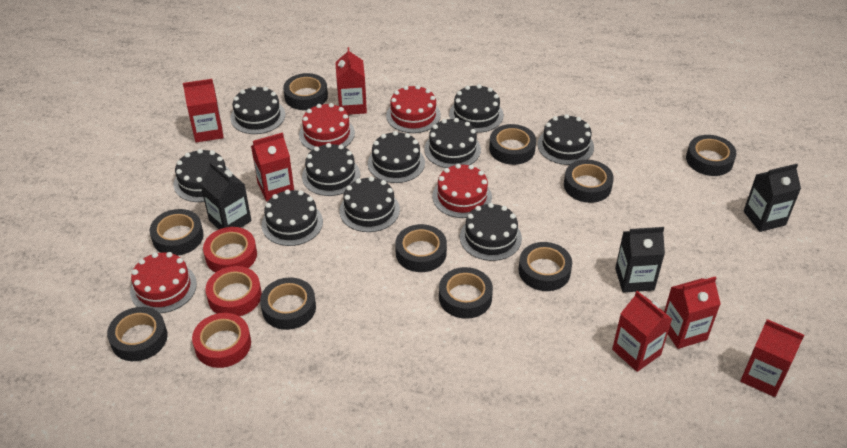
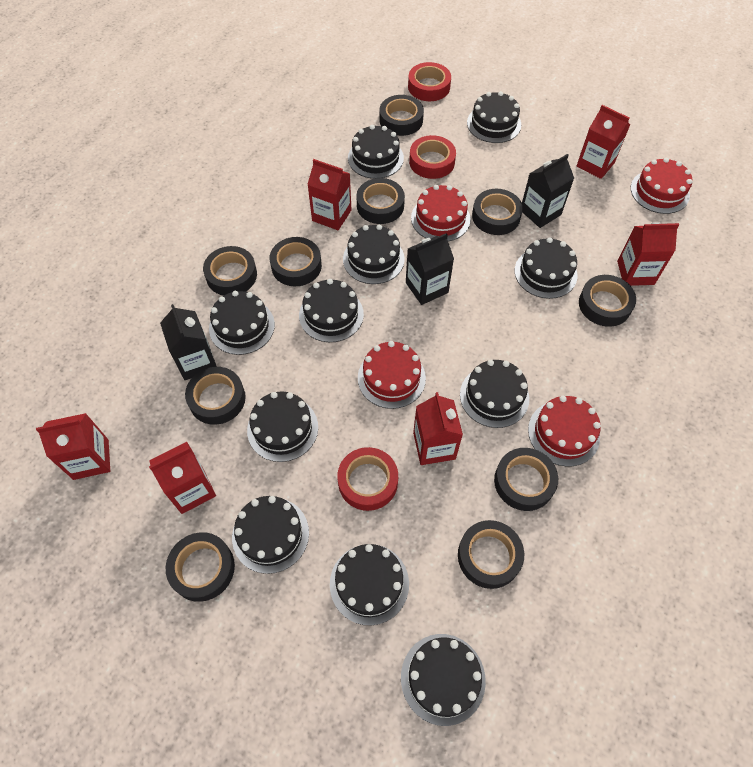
black cake: 10 -> 11

